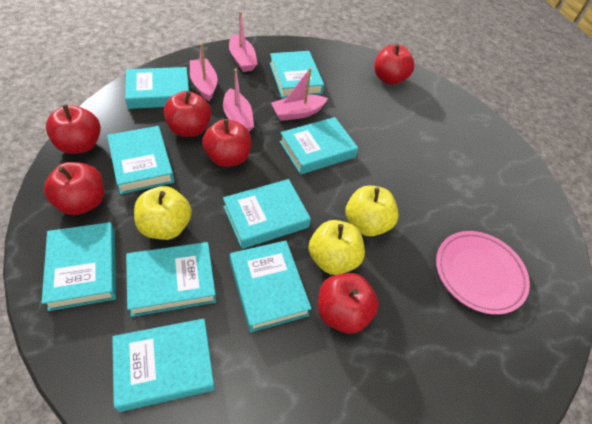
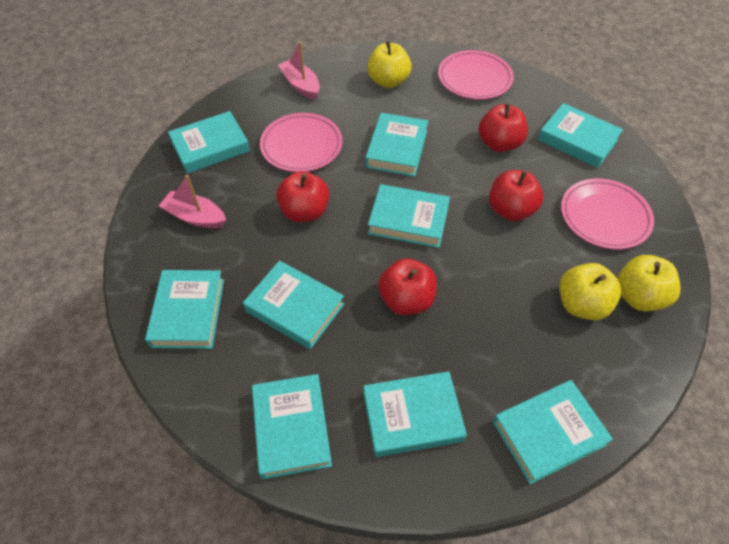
pink boat: 4 -> 2
pink plate: 1 -> 3
red apple: 6 -> 4

